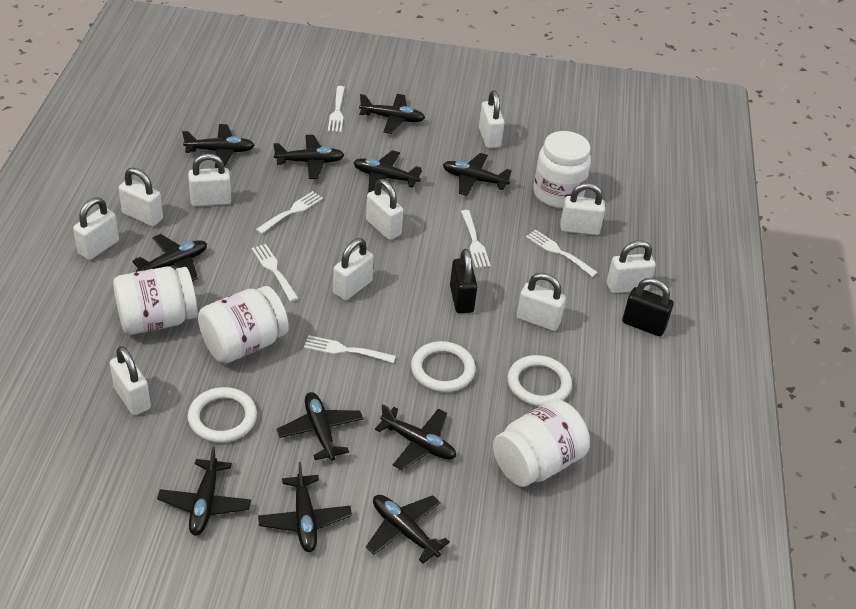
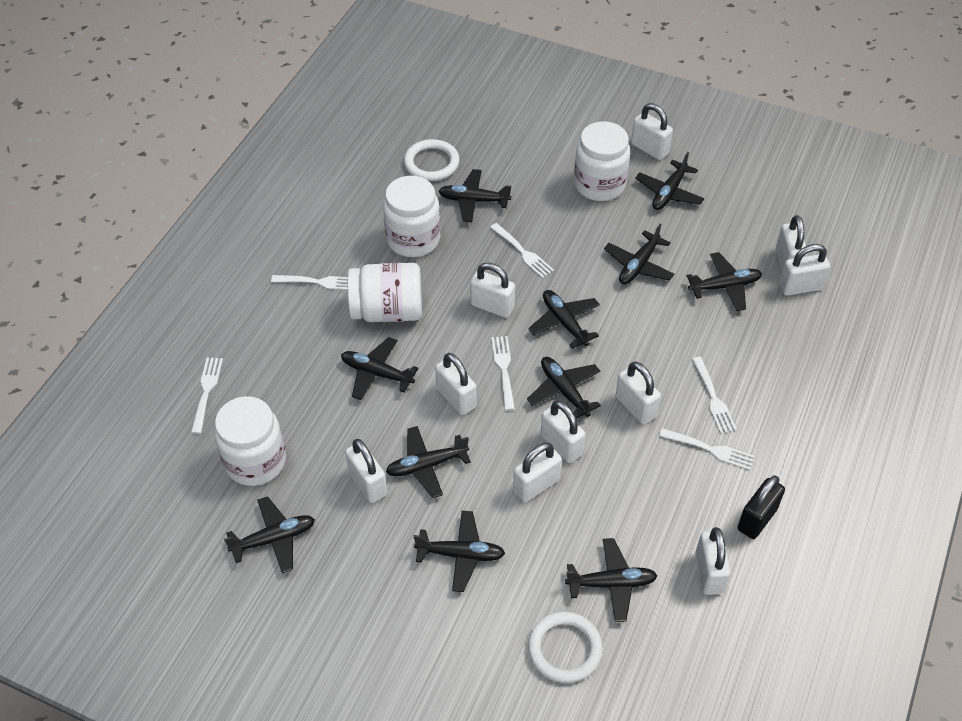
black padlock: 2 -> 1
white ring: 3 -> 2

